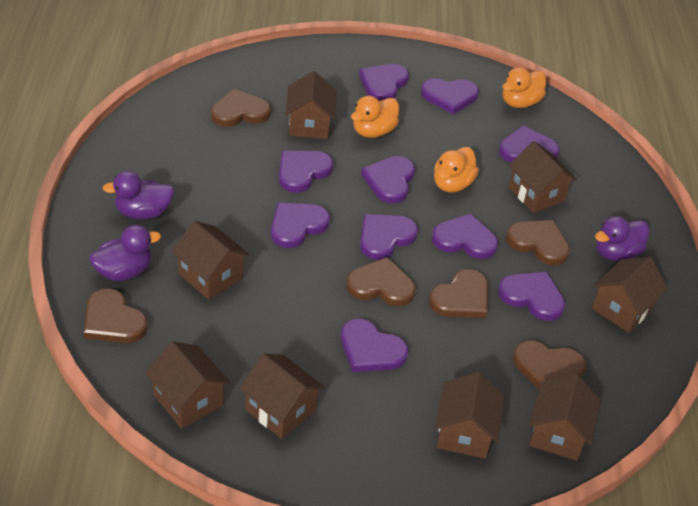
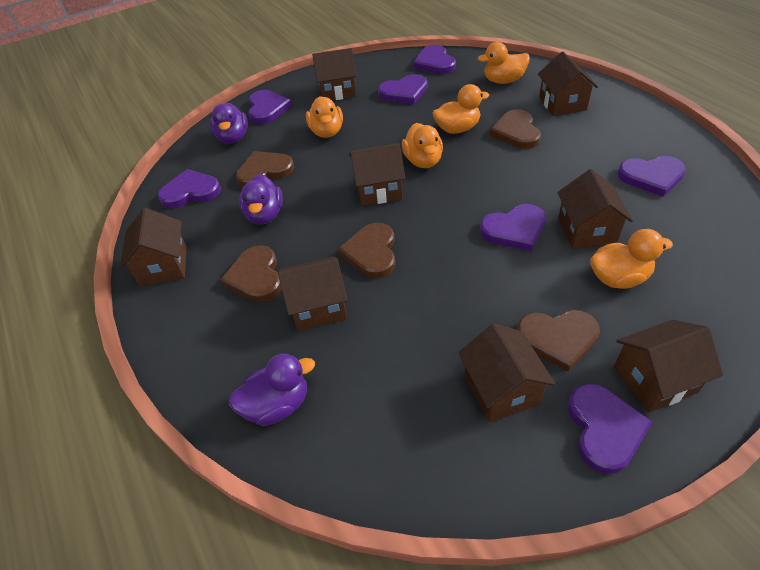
brown heart: 6 -> 5
orange duck: 3 -> 5
purple heart: 10 -> 7

